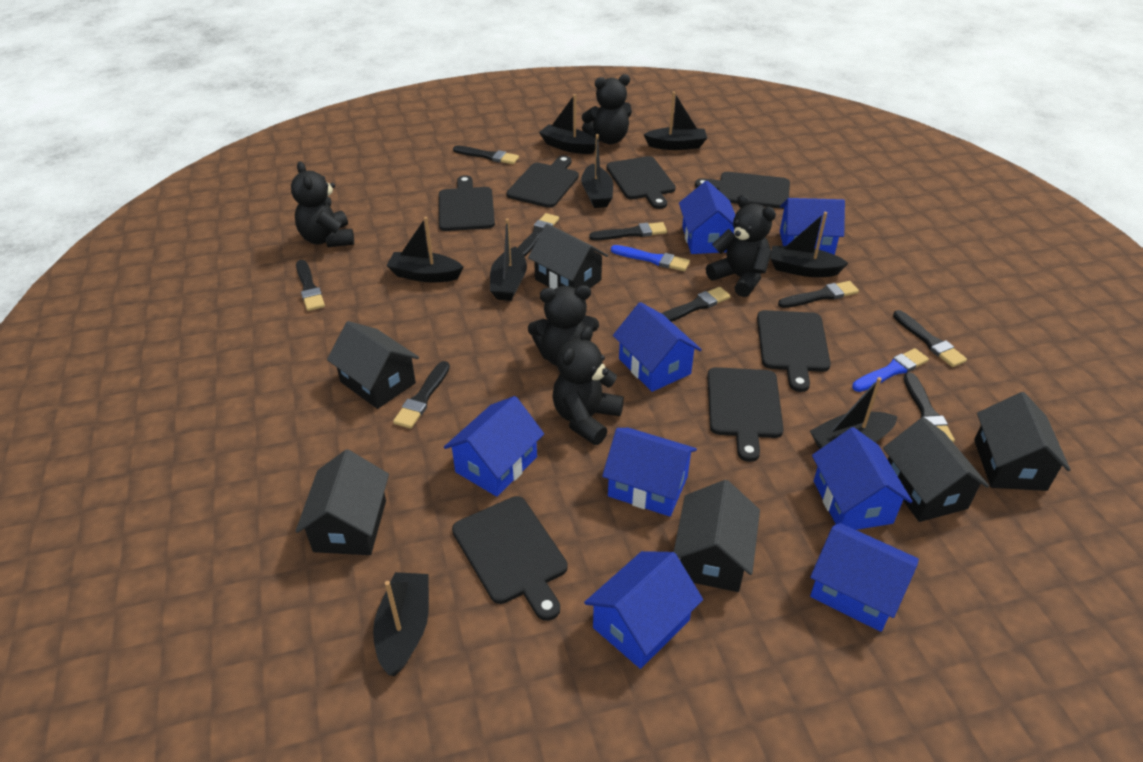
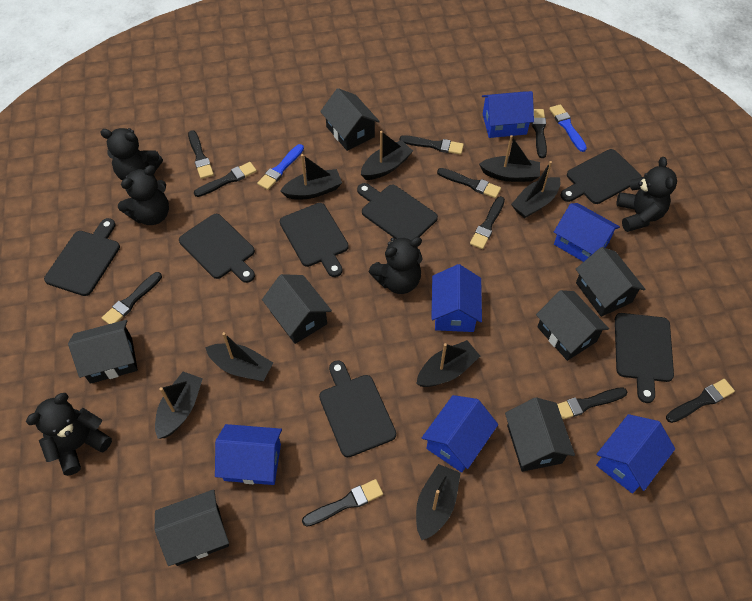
black brush: 9 -> 10
black house: 6 -> 7
blue house: 8 -> 6

